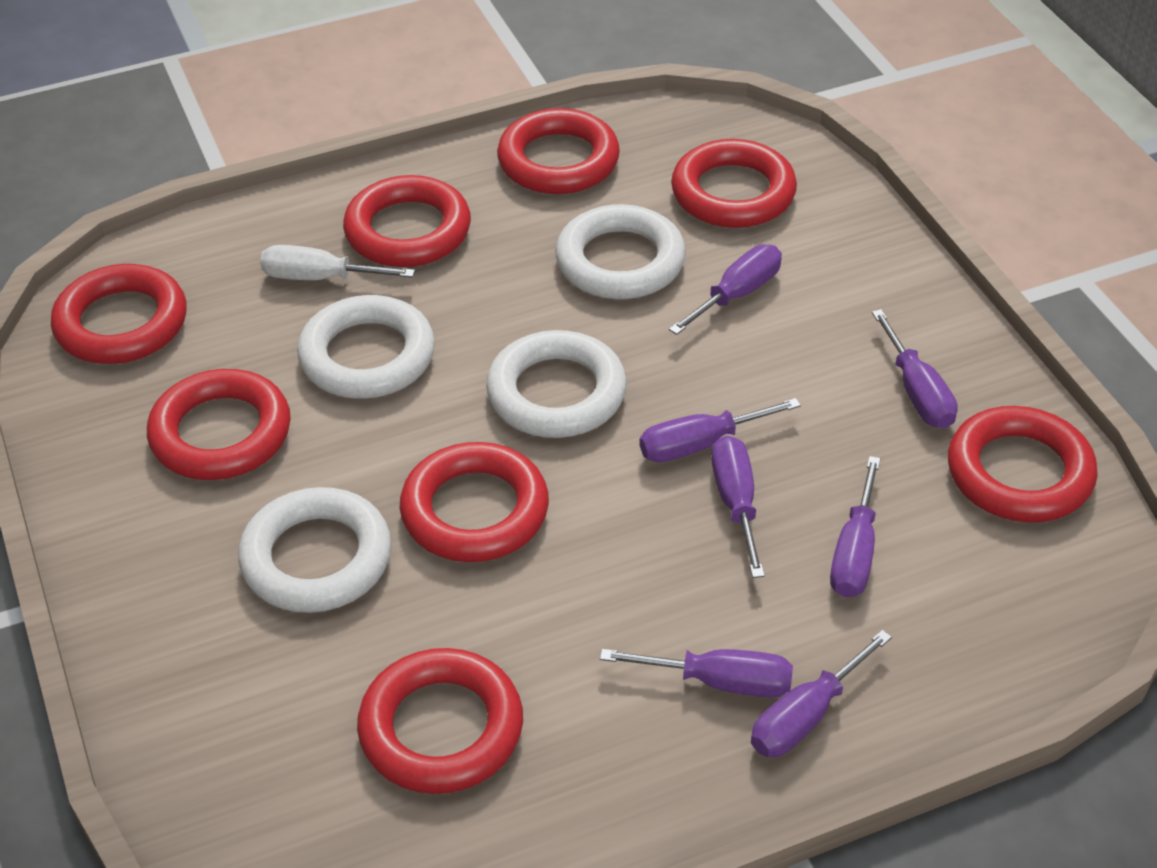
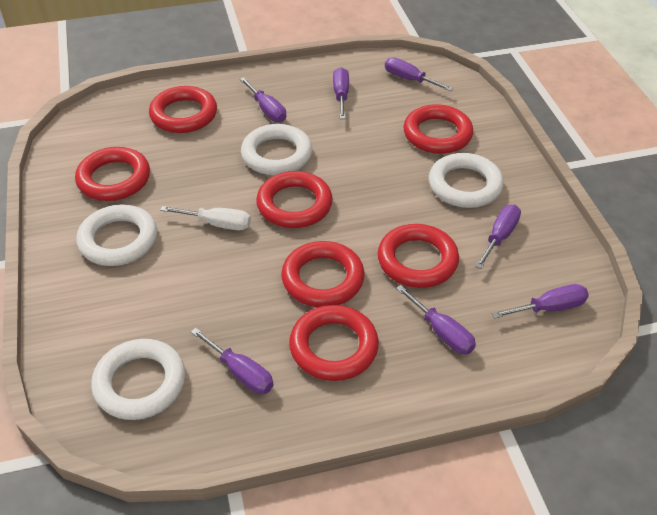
red ring: 8 -> 7

